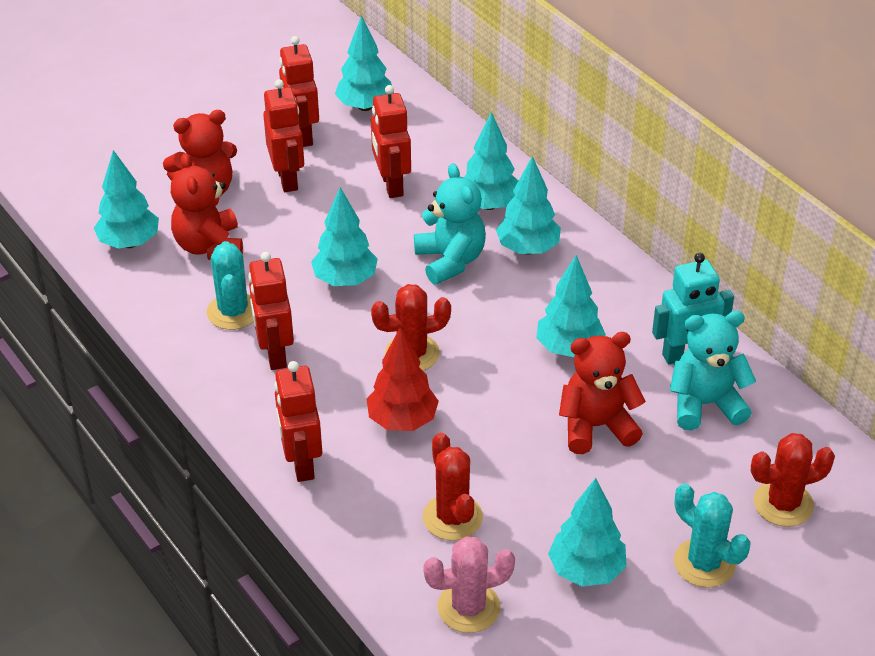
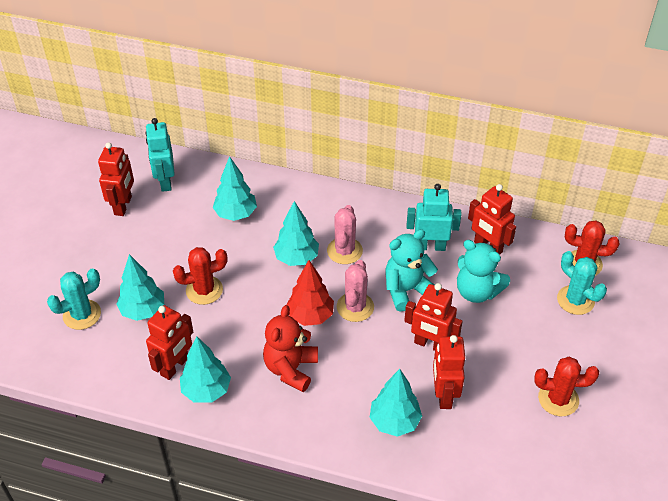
pink cactus: 1 -> 2
red teddy bear: 3 -> 1
turquoise robot: 1 -> 2
turquoise tree: 7 -> 5

